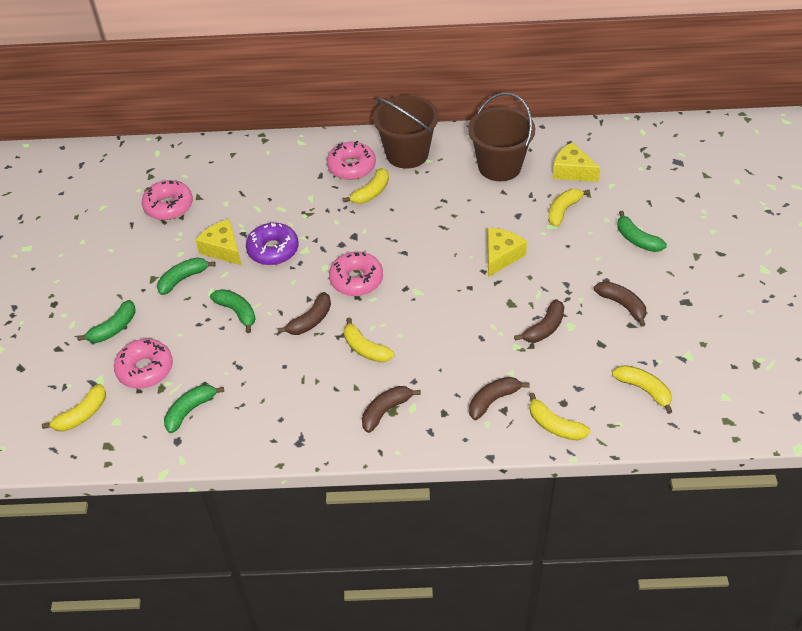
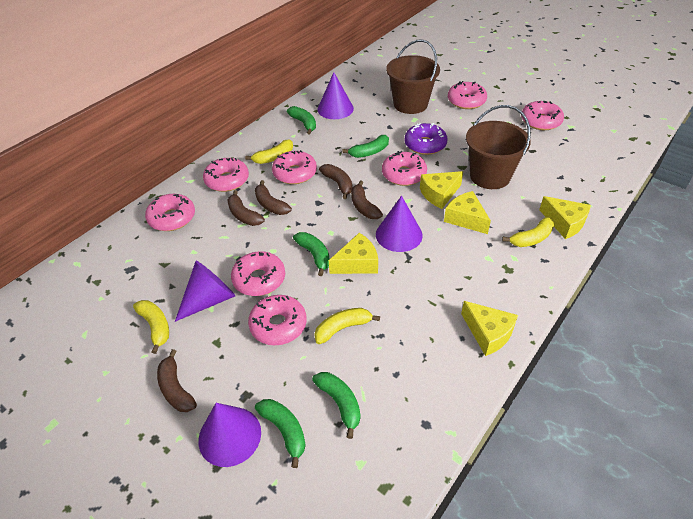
pink donut: 4 -> 8
purple cone: 0 -> 4
yellow banana: 6 -> 4
yellow cheese: 3 -> 5

